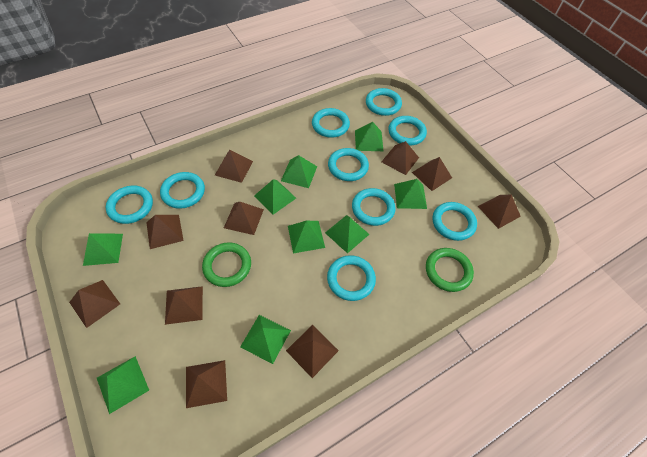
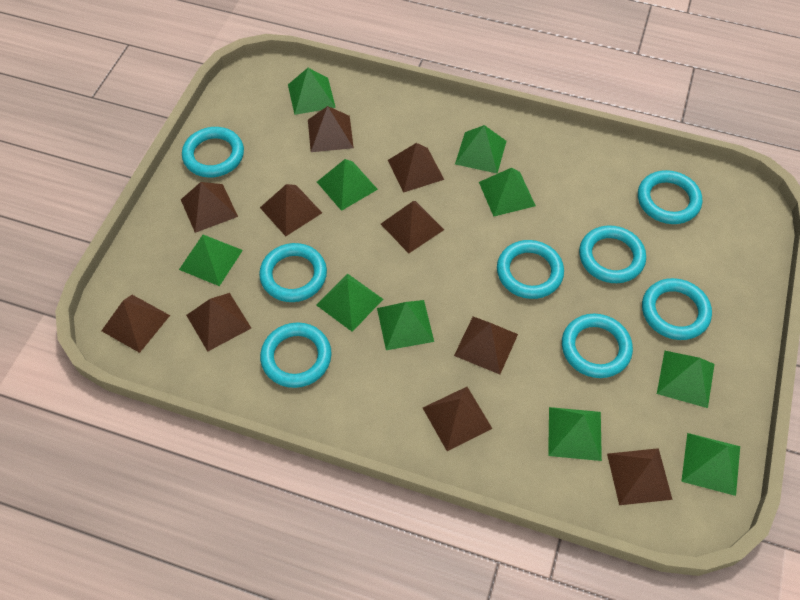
green pyramid: 9 -> 10
green ring: 2 -> 0
turquoise ring: 9 -> 8

